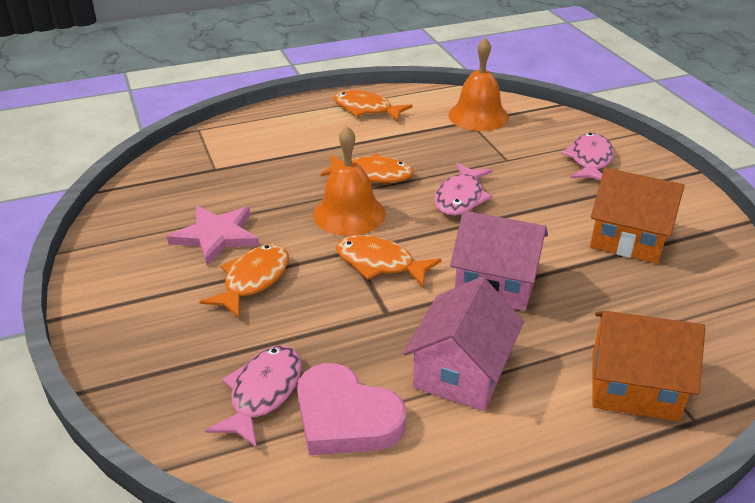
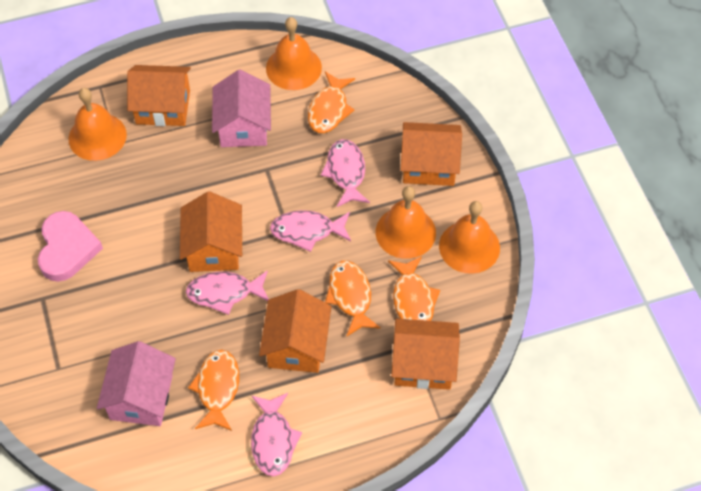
orange bell: 2 -> 4
orange house: 2 -> 5
pink fish: 3 -> 4
pink star: 1 -> 0

